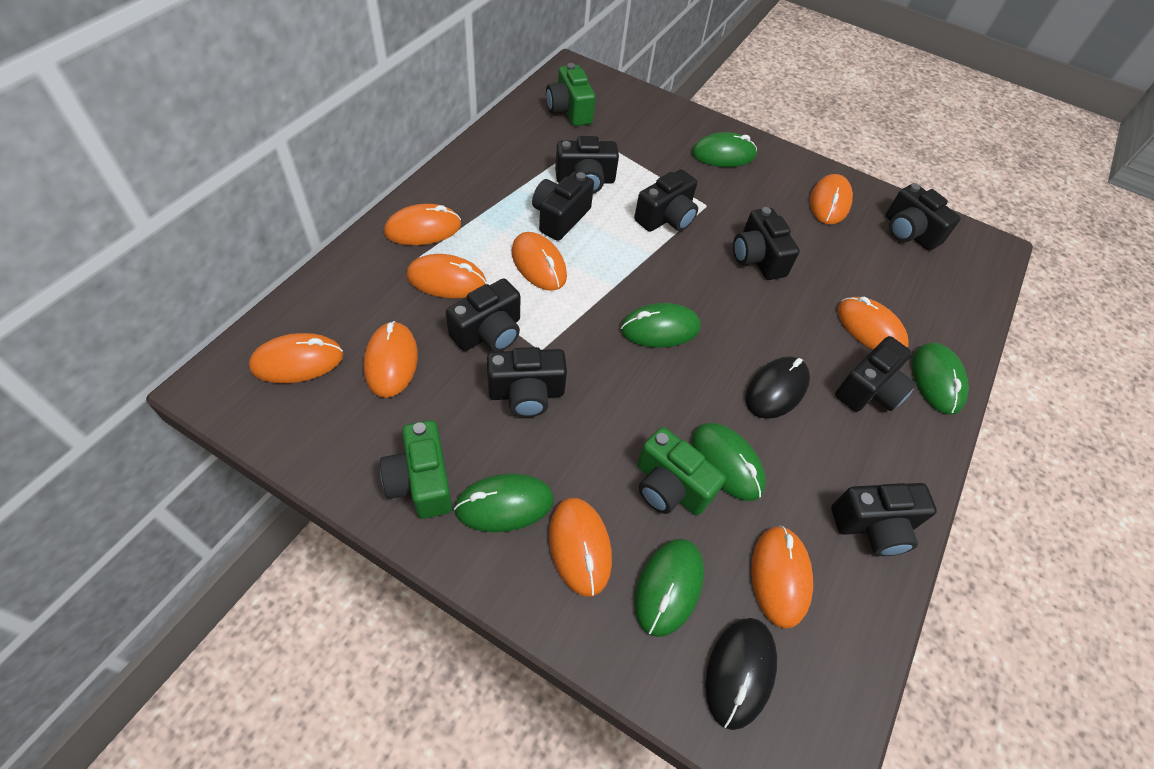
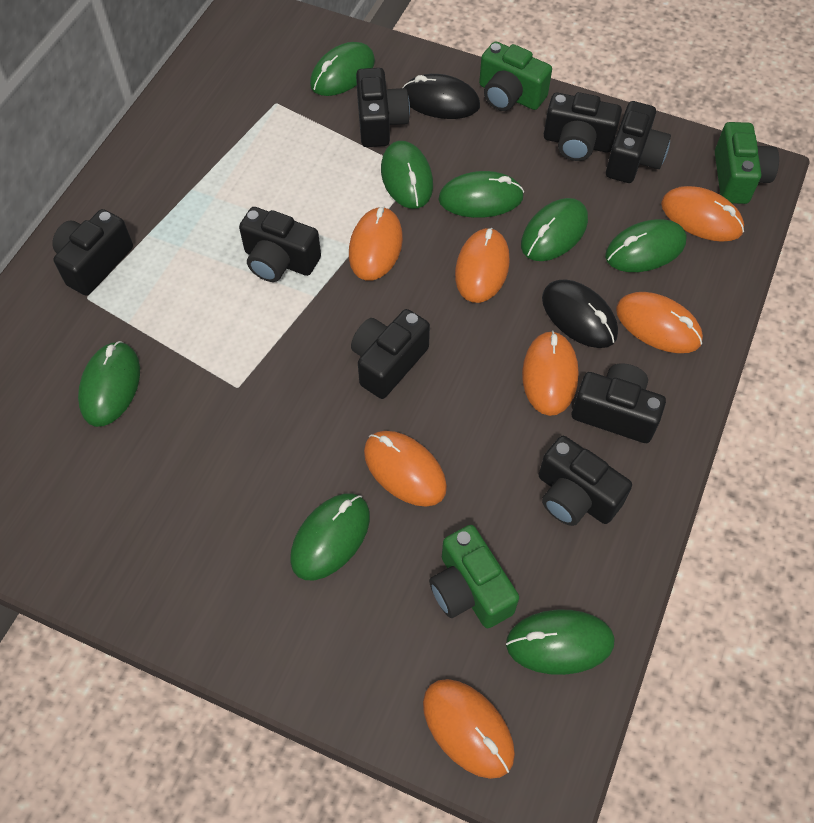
black camera: 9 -> 8
green mouse: 6 -> 8
orange mouse: 9 -> 7

